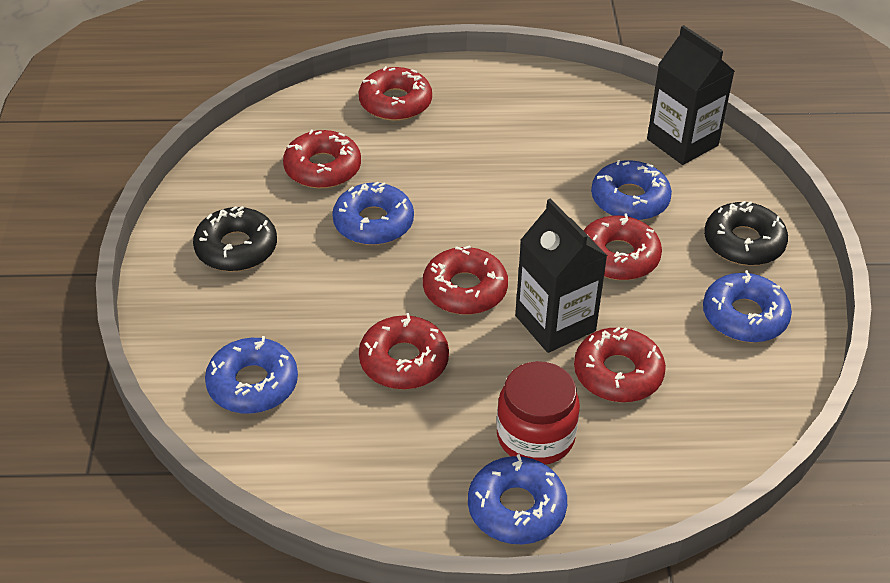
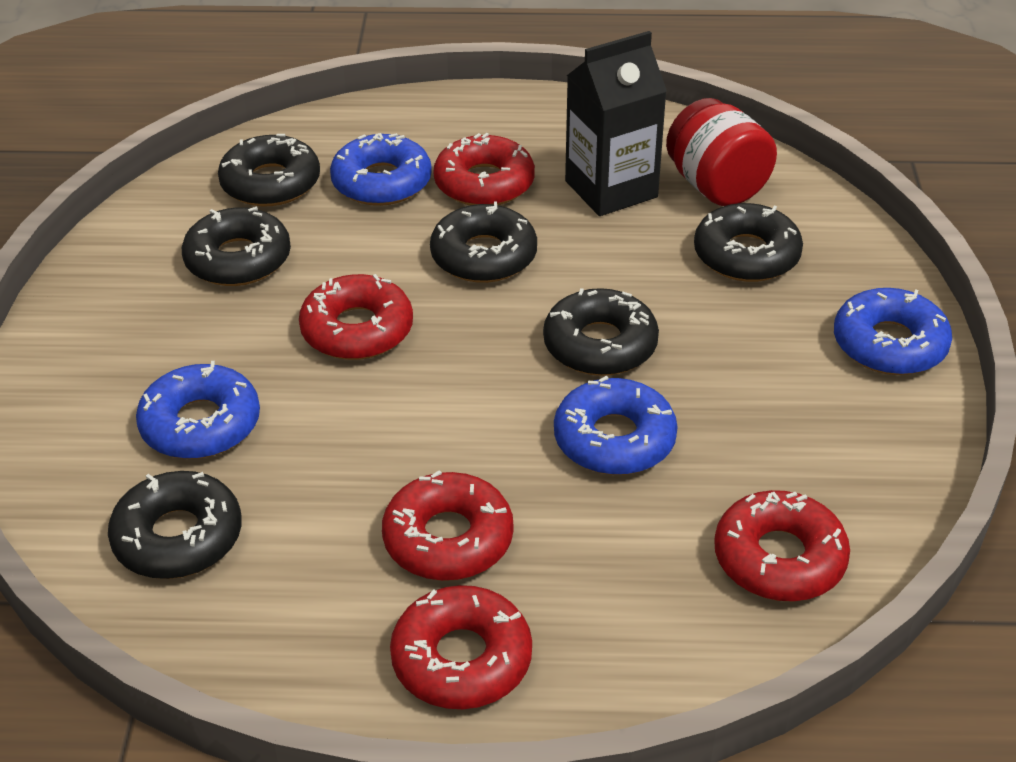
black carton: 2 -> 1
black donut: 2 -> 6
blue donut: 5 -> 4
red donut: 6 -> 5

